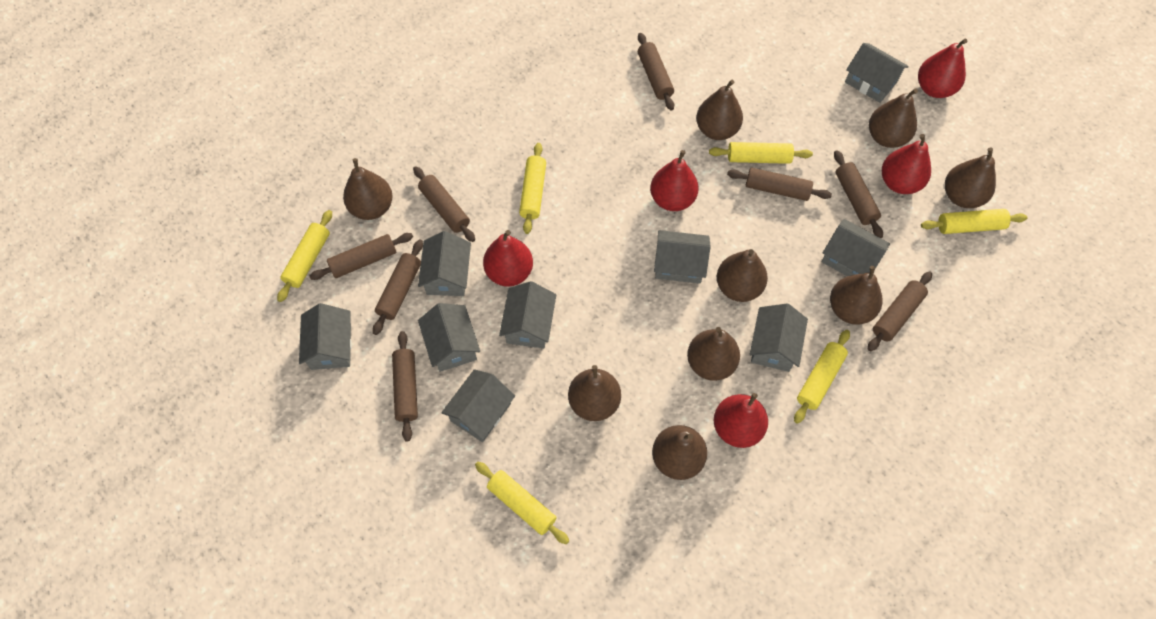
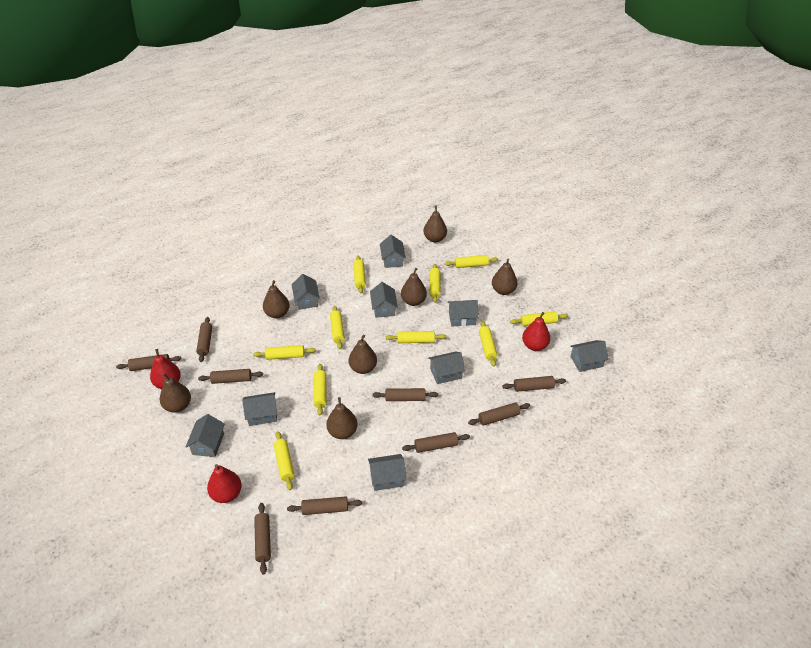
brown pear: 9 -> 7
brown rolling pin: 8 -> 9
red pear: 5 -> 3
yellow rolling pin: 6 -> 10

